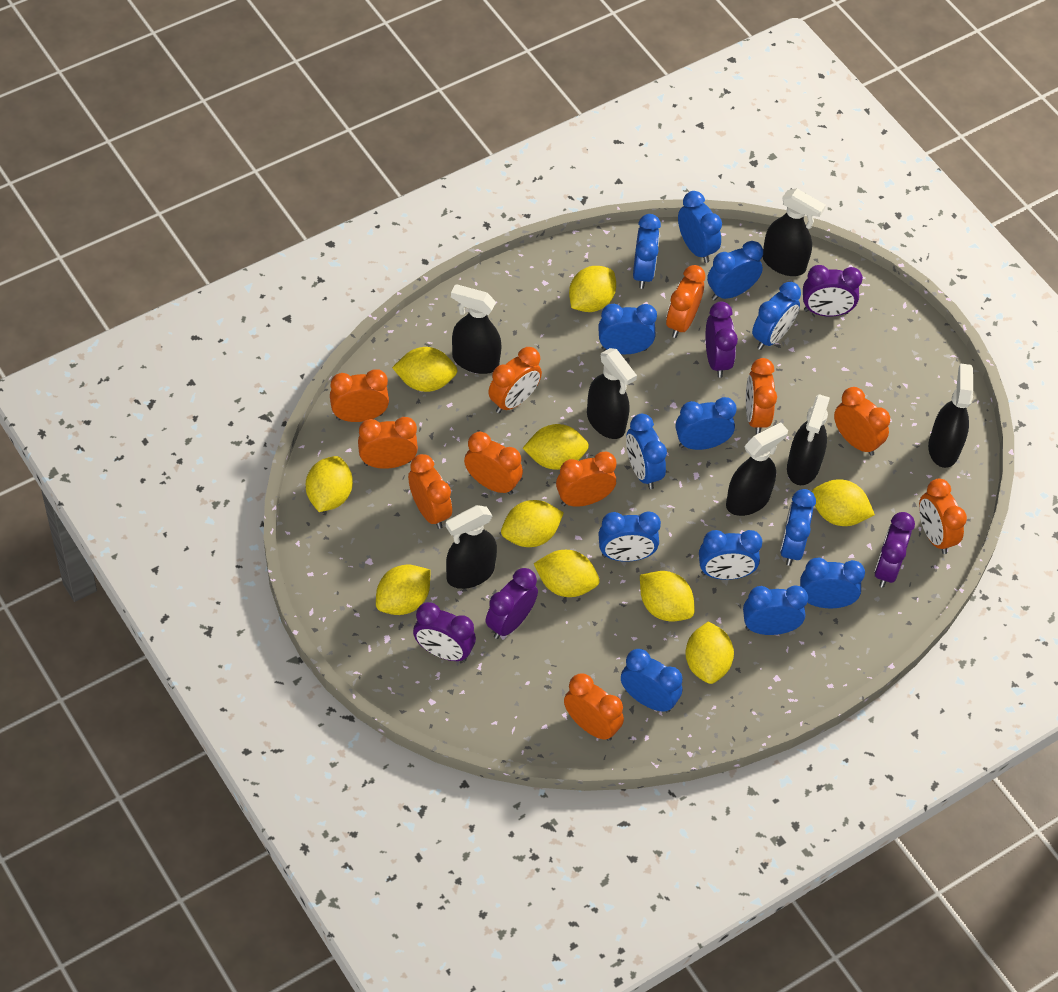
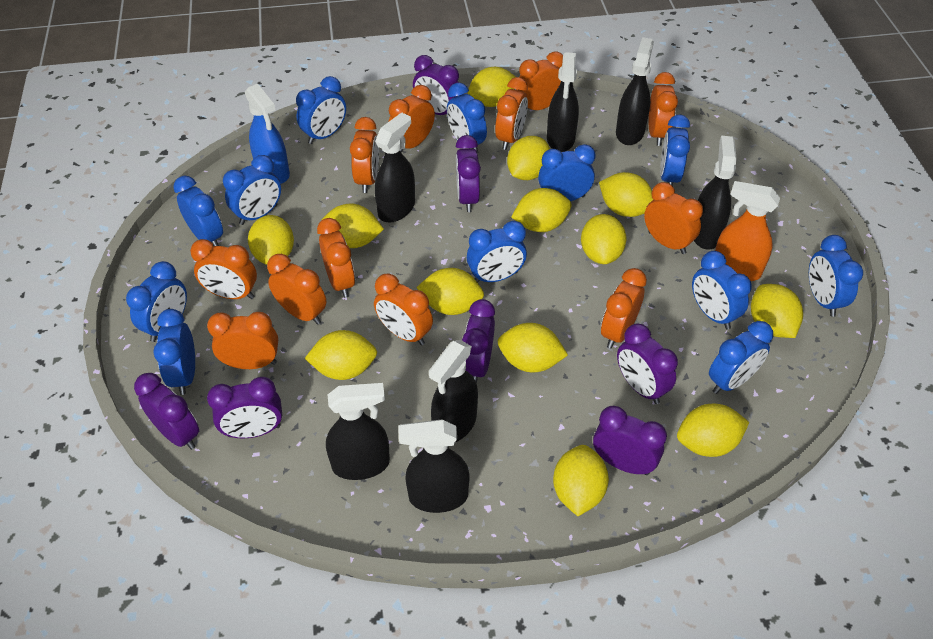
blue clock: 13 -> 12
blue spray bottle: 0 -> 1
orange clock: 11 -> 12
orange spray bottle: 0 -> 1
purple clock: 5 -> 7
yellow lemon: 10 -> 13

